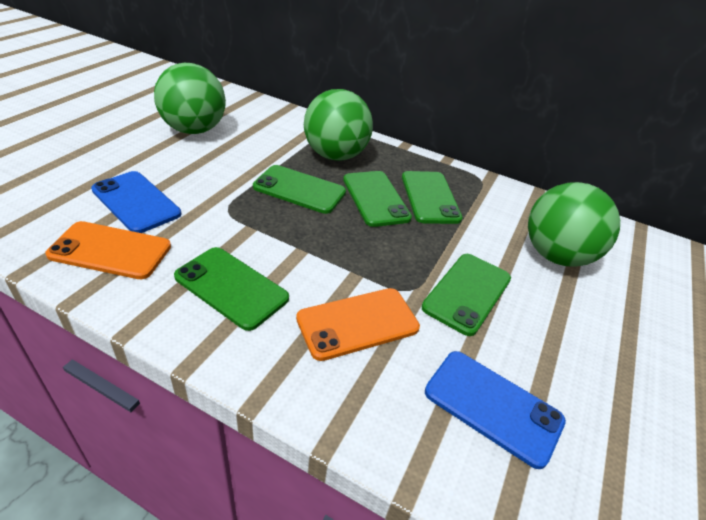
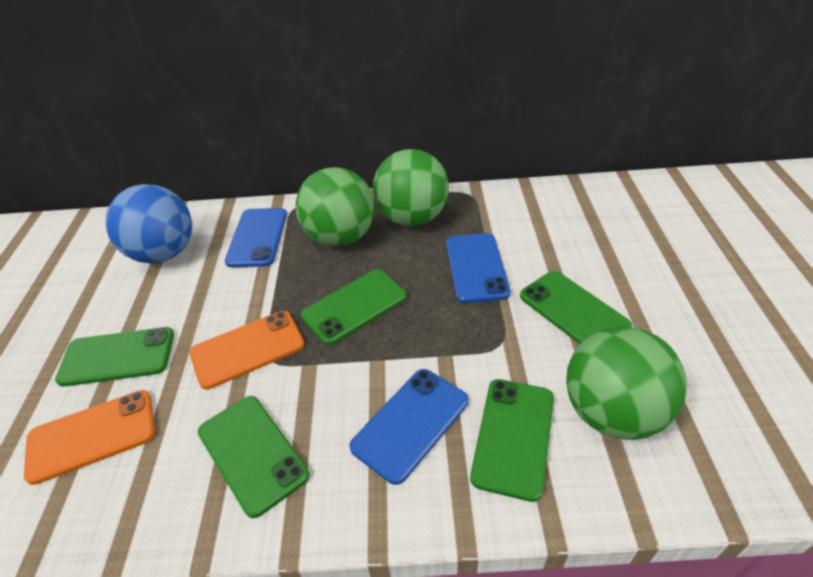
blue ball: 0 -> 1
blue phone: 2 -> 3

